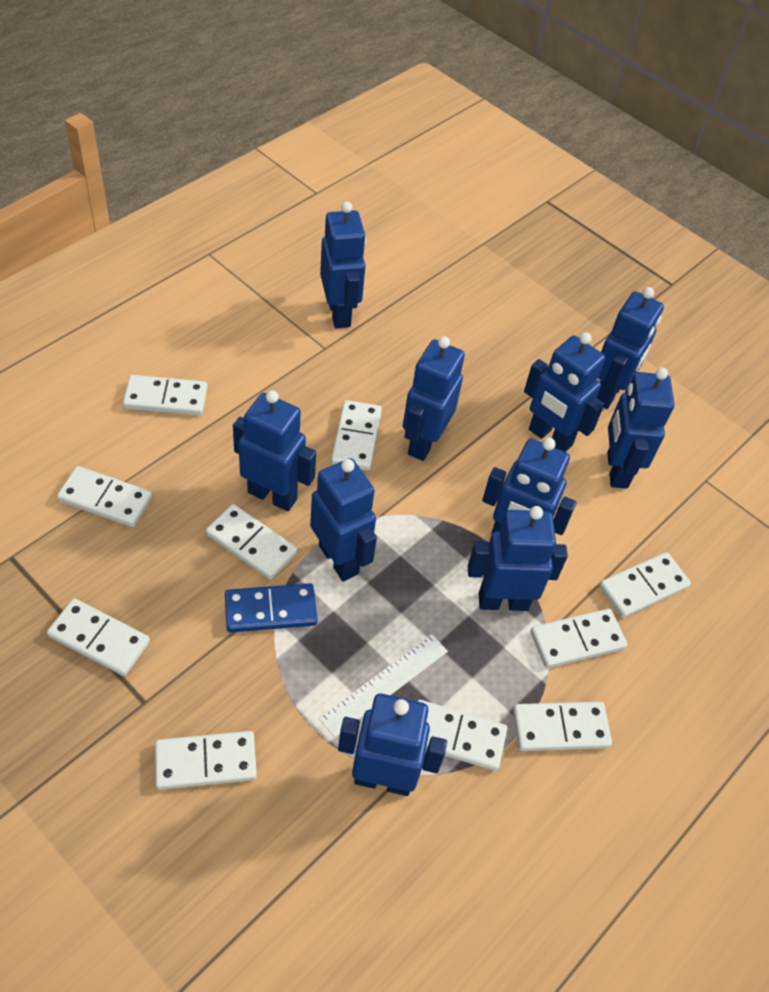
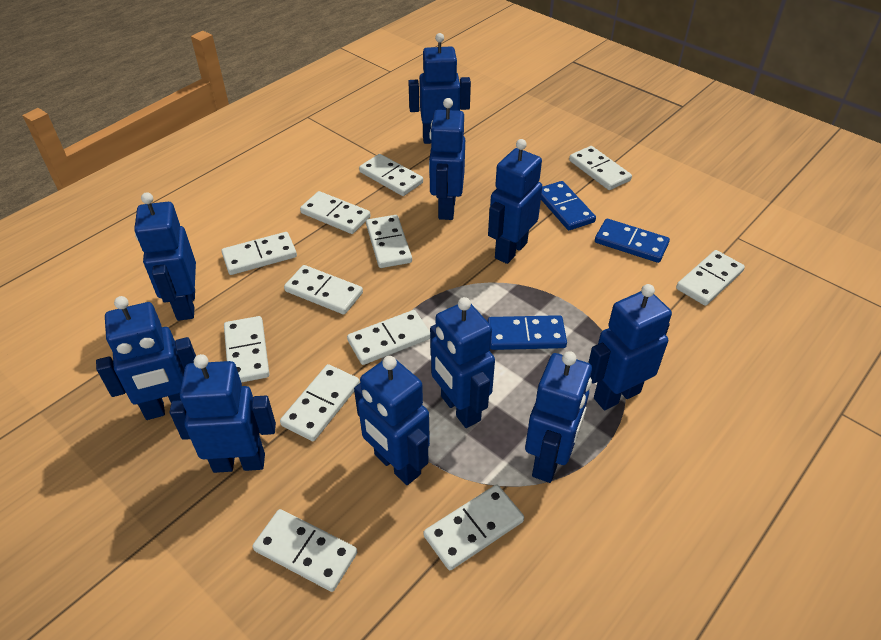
blue domino: 1 -> 3
white domino: 10 -> 12
white ruler: 1 -> 0

